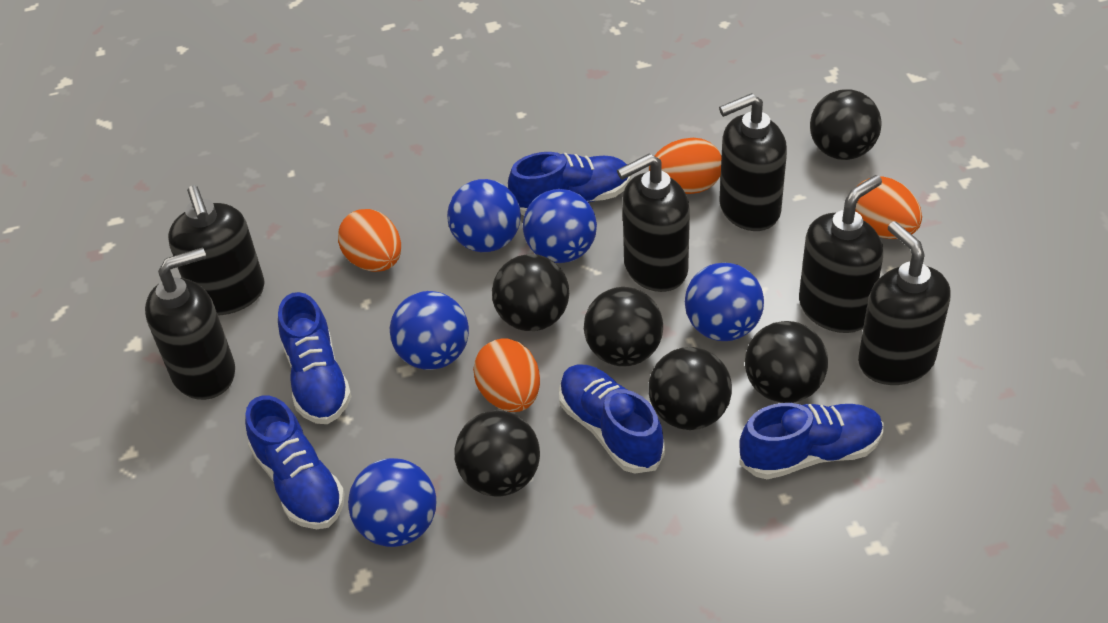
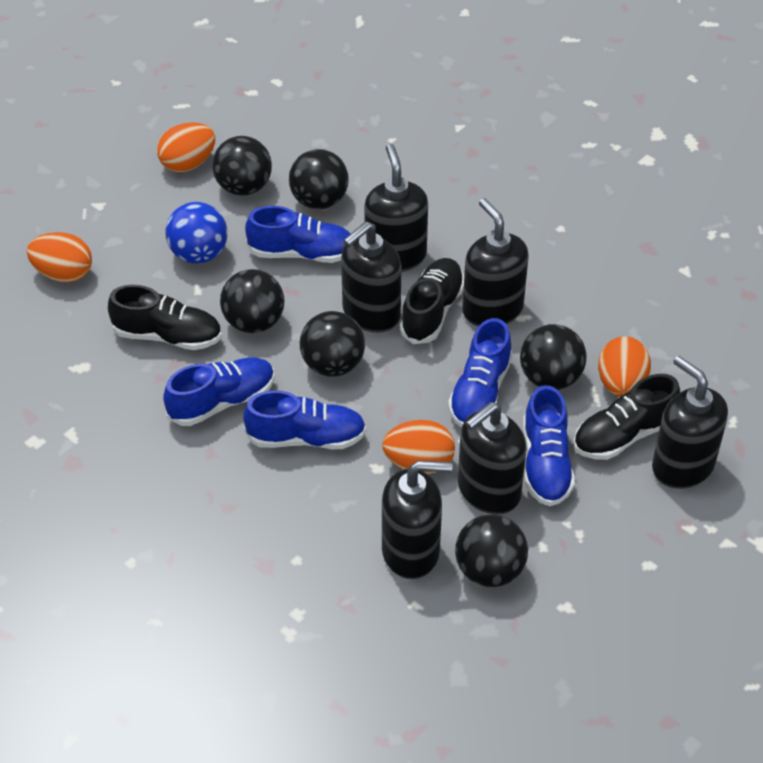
black shoe: 0 -> 3
blue ball: 5 -> 1

